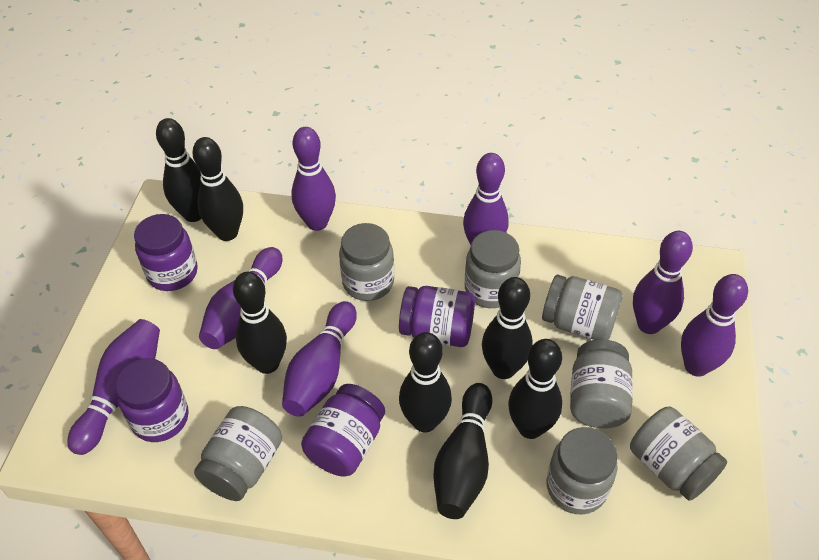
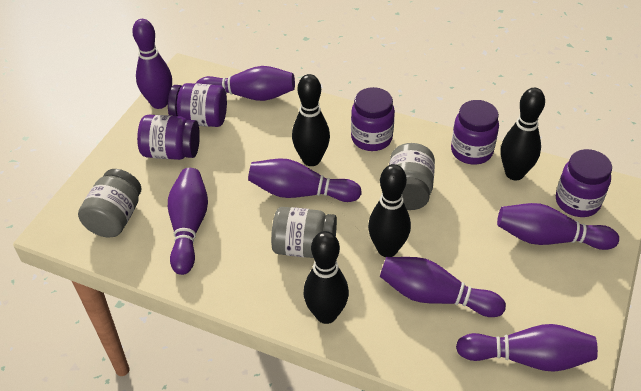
black bowling pin: 7 -> 4
grey jar: 7 -> 3
purple jar: 4 -> 5

